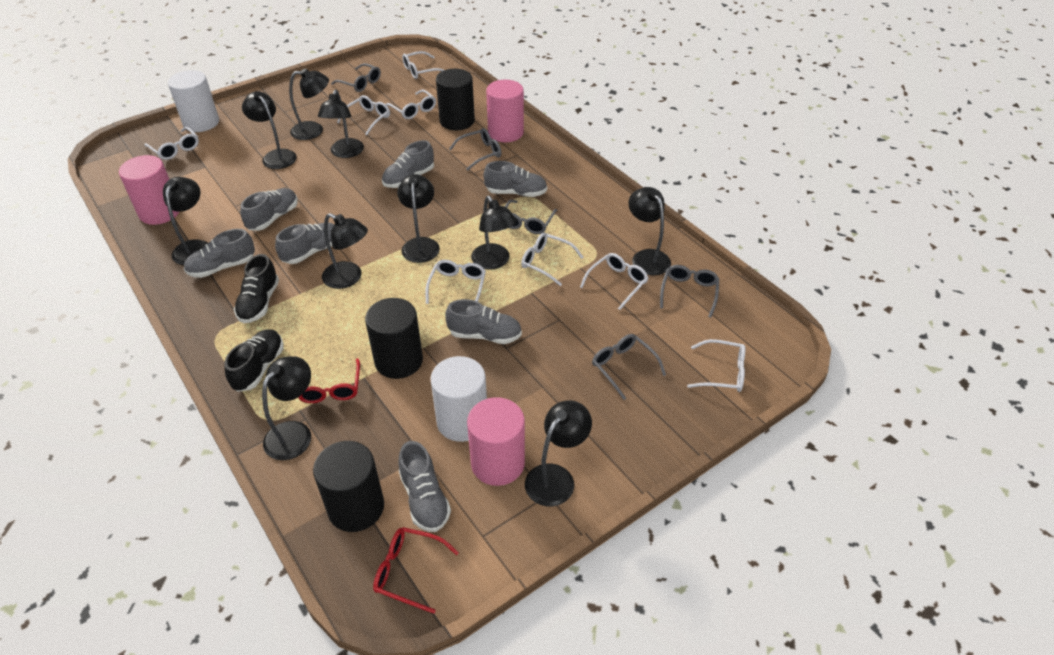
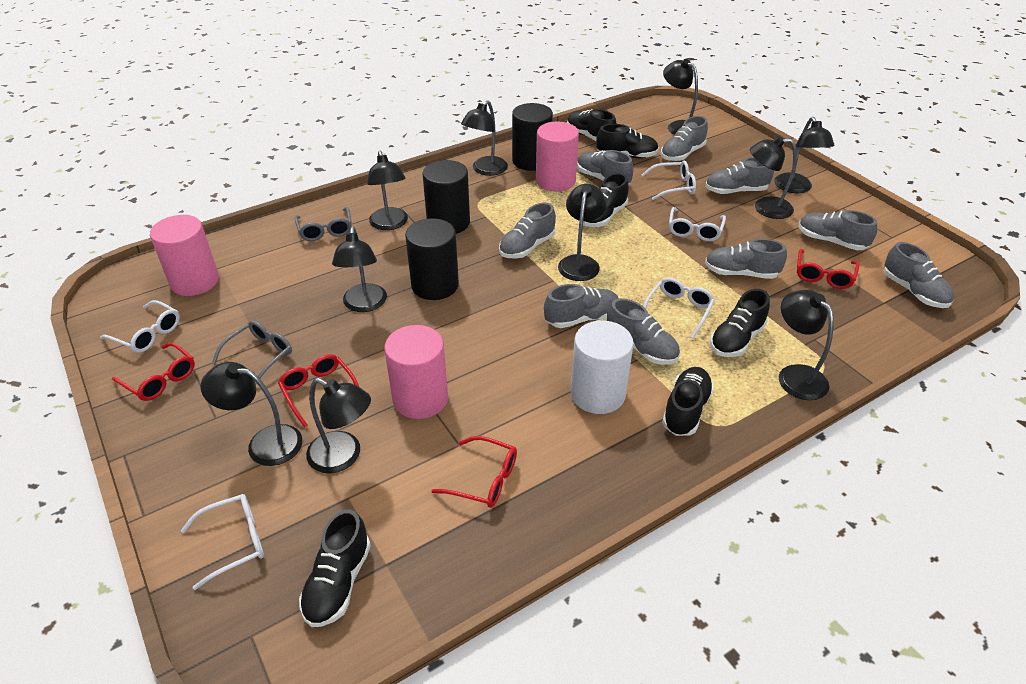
black shoe: 2 -> 6
grey glasses: 5 -> 2
grey shoe: 7 -> 9
red glasses: 2 -> 4
white cylinder: 2 -> 1
white glasses: 8 -> 5

